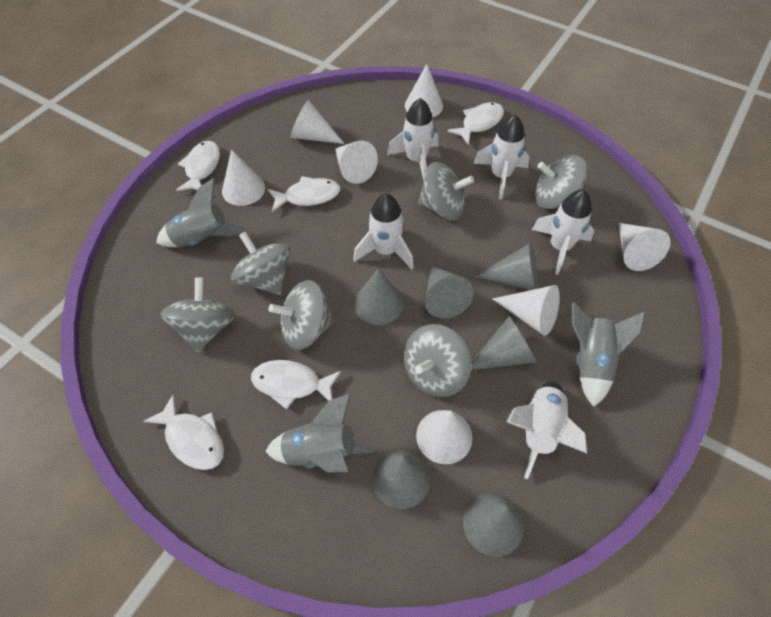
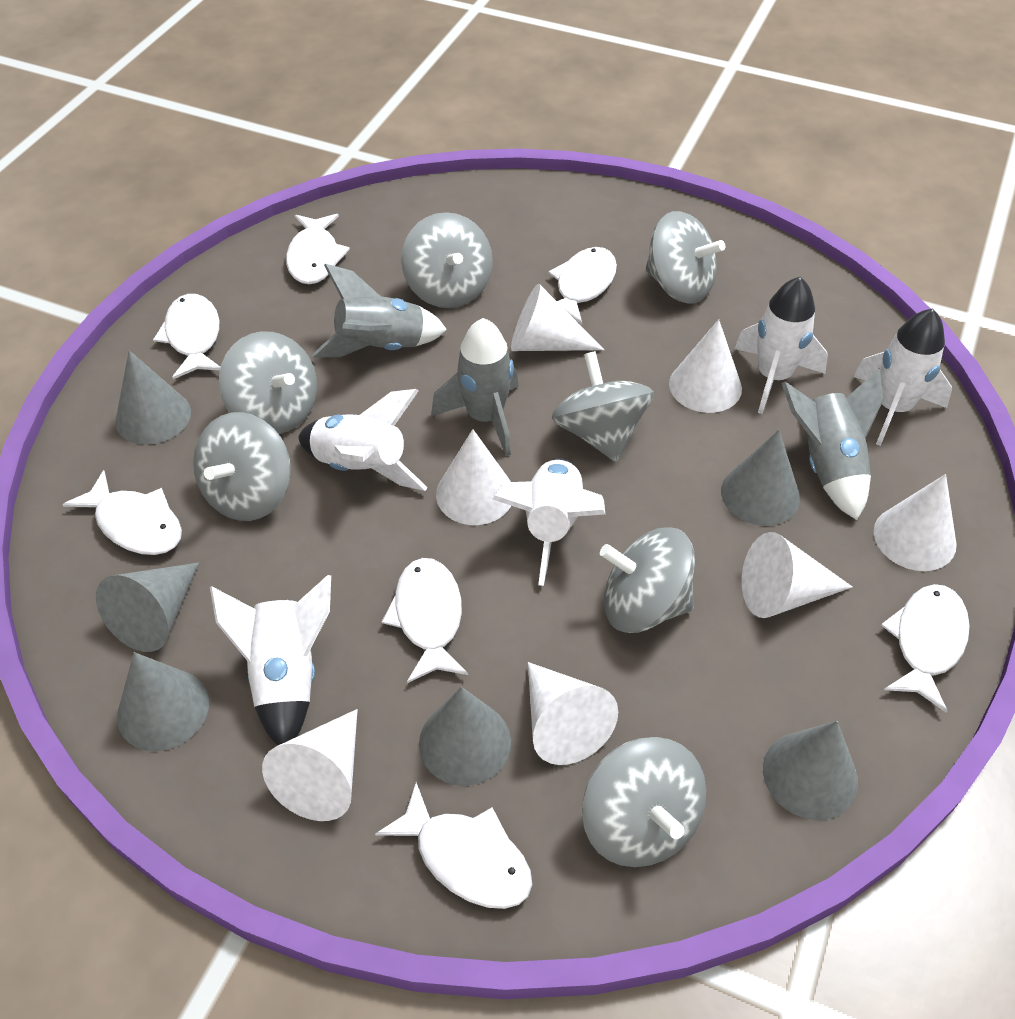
grey spinning top: 6 -> 7
white fish: 5 -> 7

